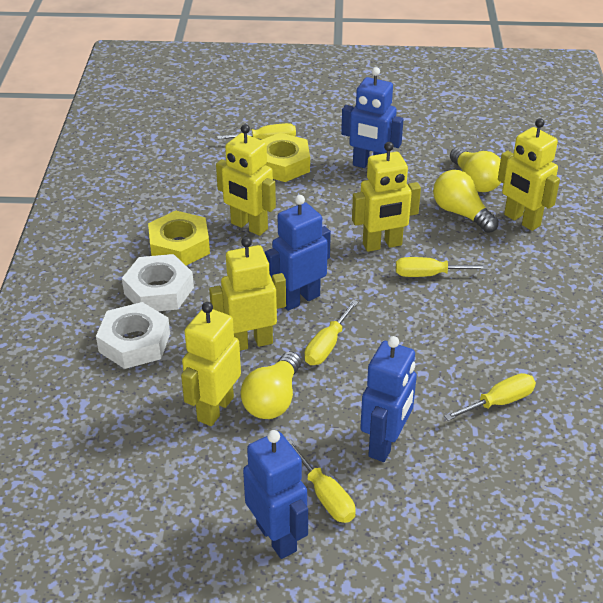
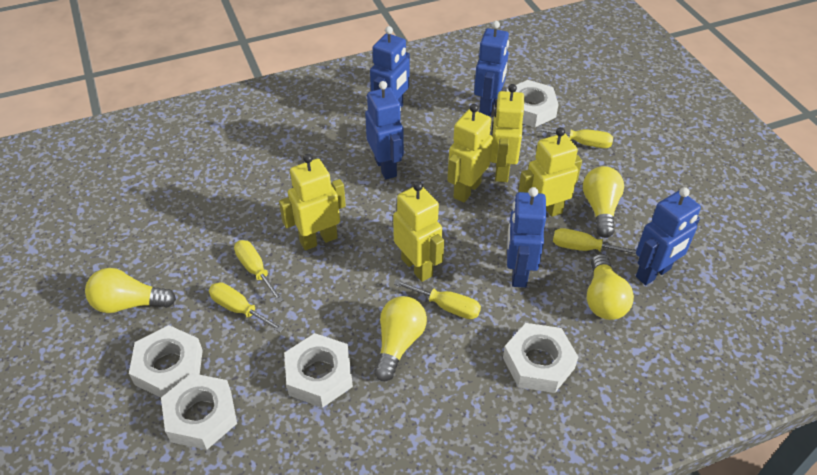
blue robot: 4 -> 5
white nut: 2 -> 5
yellow light bulb: 3 -> 4
yellow nut: 2 -> 0

